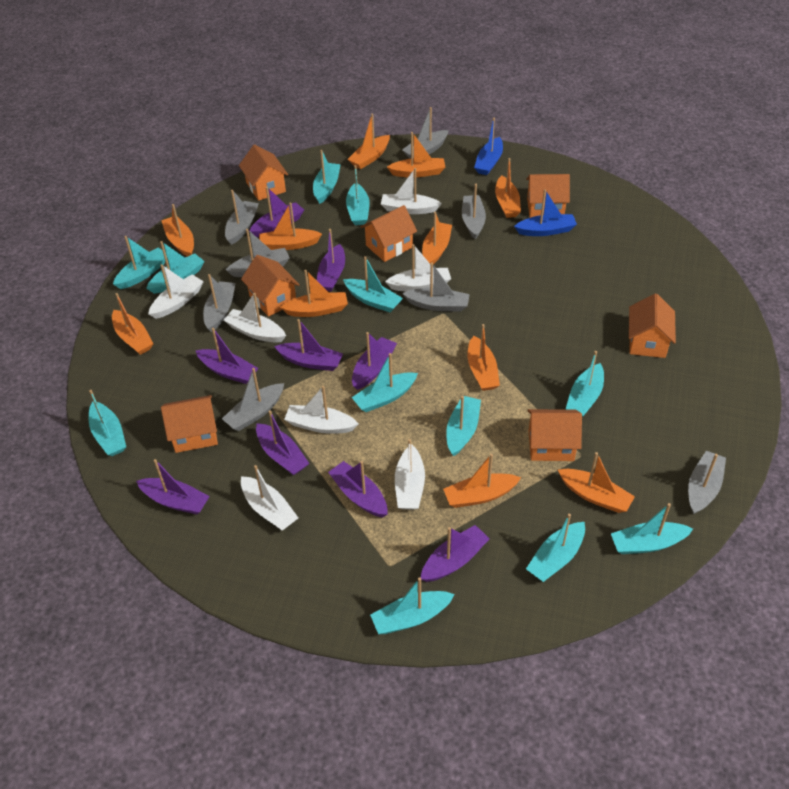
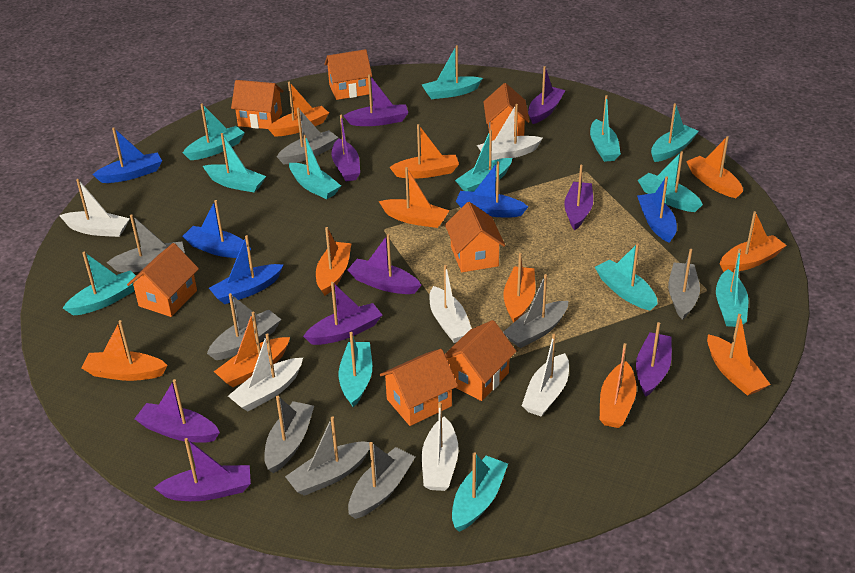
blue boat: 2 -> 5
turquoise boat: 12 -> 13
white boat: 7 -> 6

